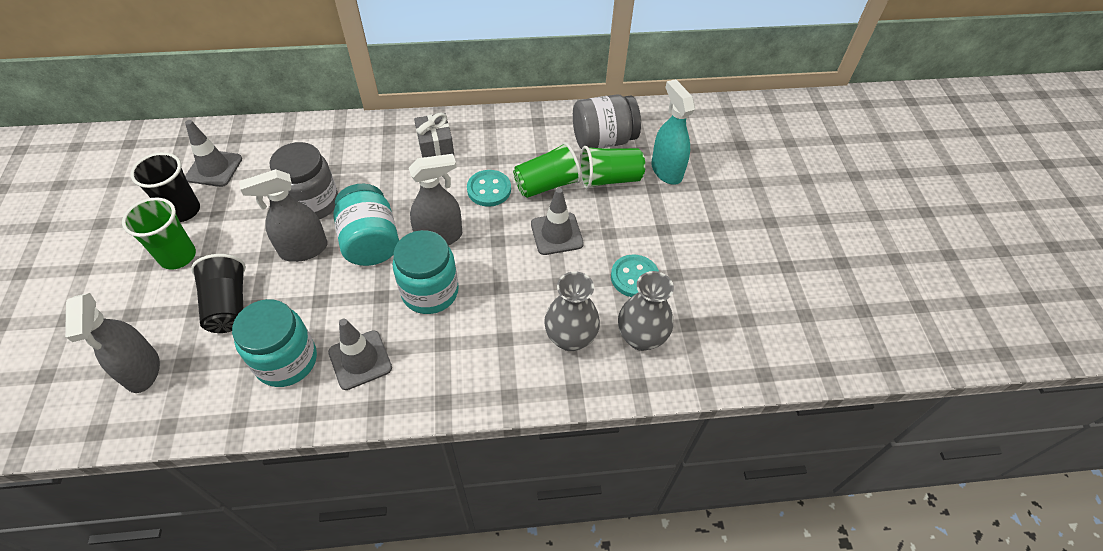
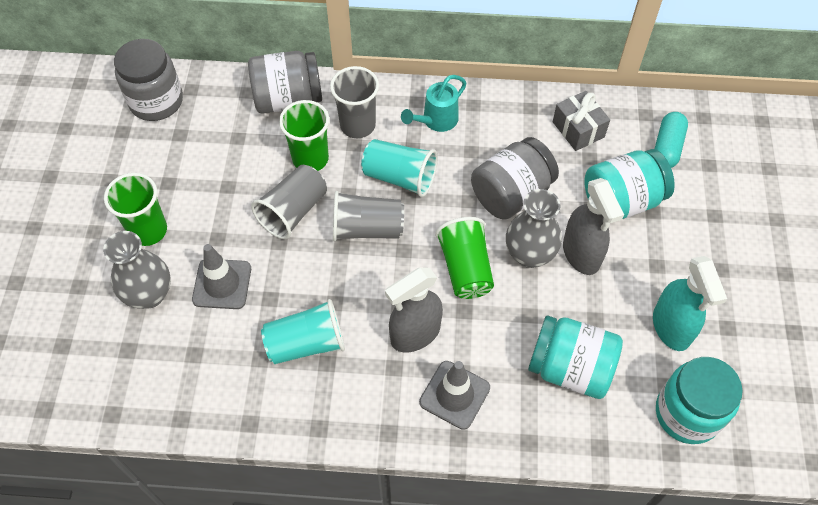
black cup: 2 -> 0
grey cup: 0 -> 3
grey jar: 2 -> 3
grey spray bottle: 3 -> 2
grey traffic cone: 3 -> 2
turquoise button: 2 -> 0
turquoise capsule: 0 -> 1
turquoise cup: 0 -> 2
turquoise watering can: 0 -> 1

